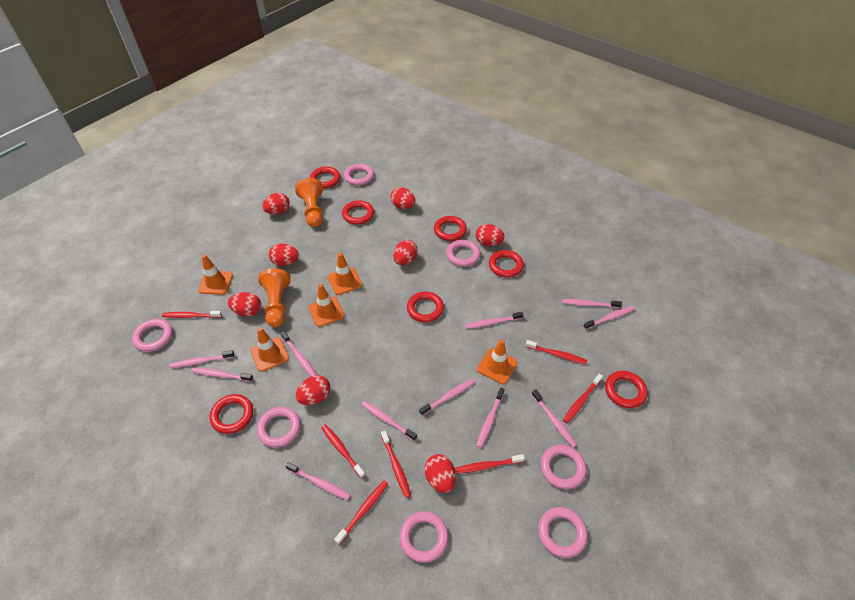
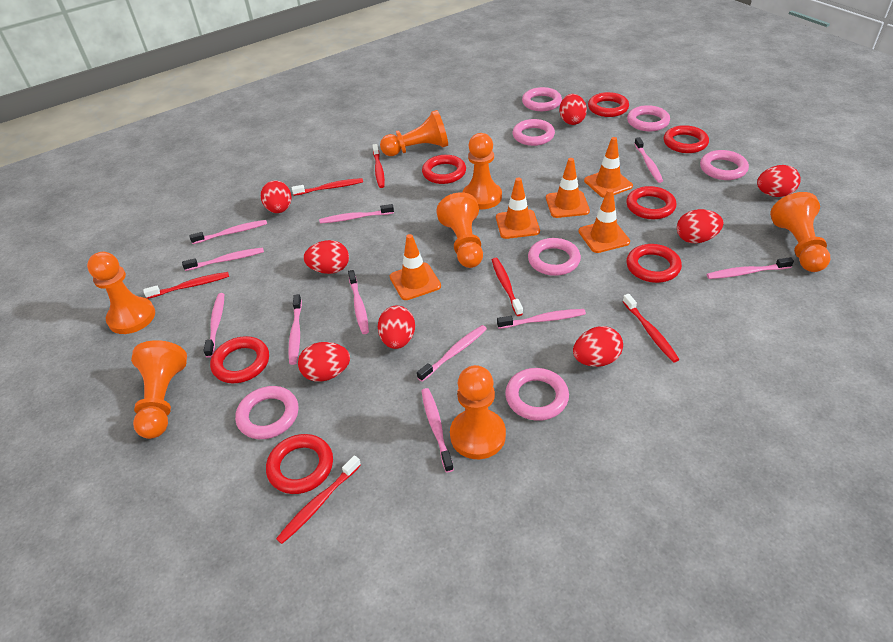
orange pawn: 2 -> 7
red toothbrush: 7 -> 6

